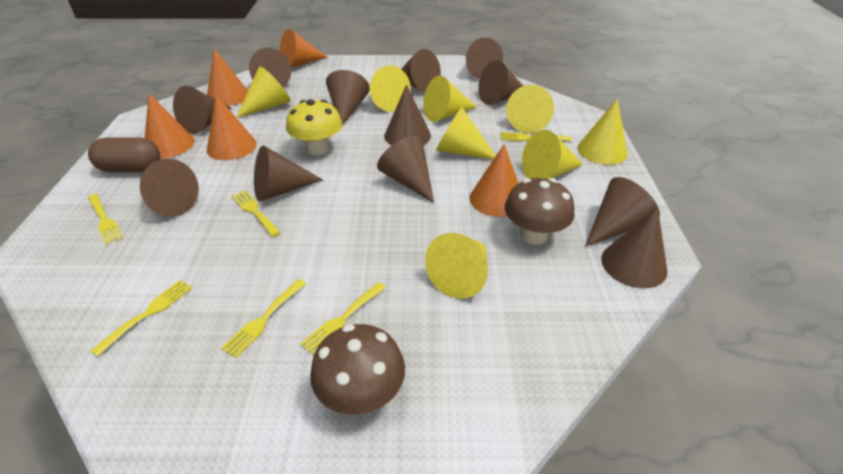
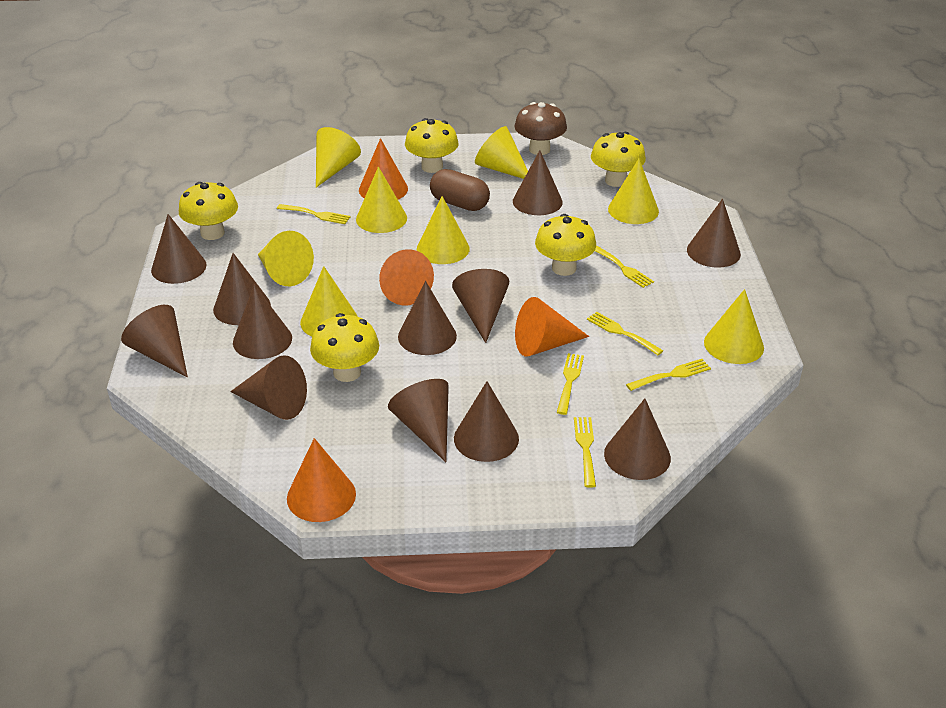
brown mushroom: 2 -> 1
orange cone: 5 -> 4
yellow mushroom: 1 -> 5

